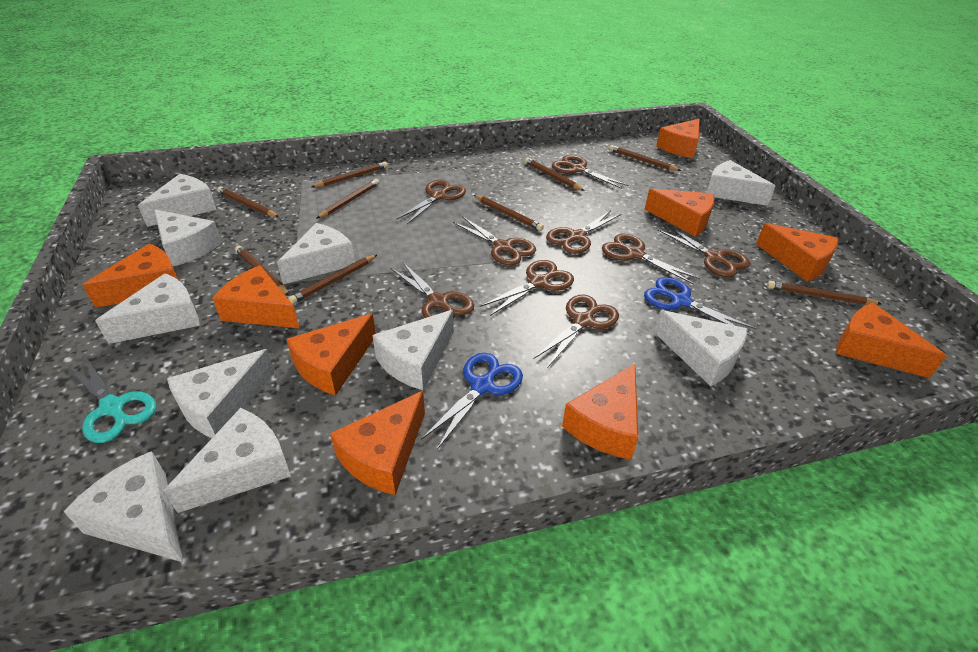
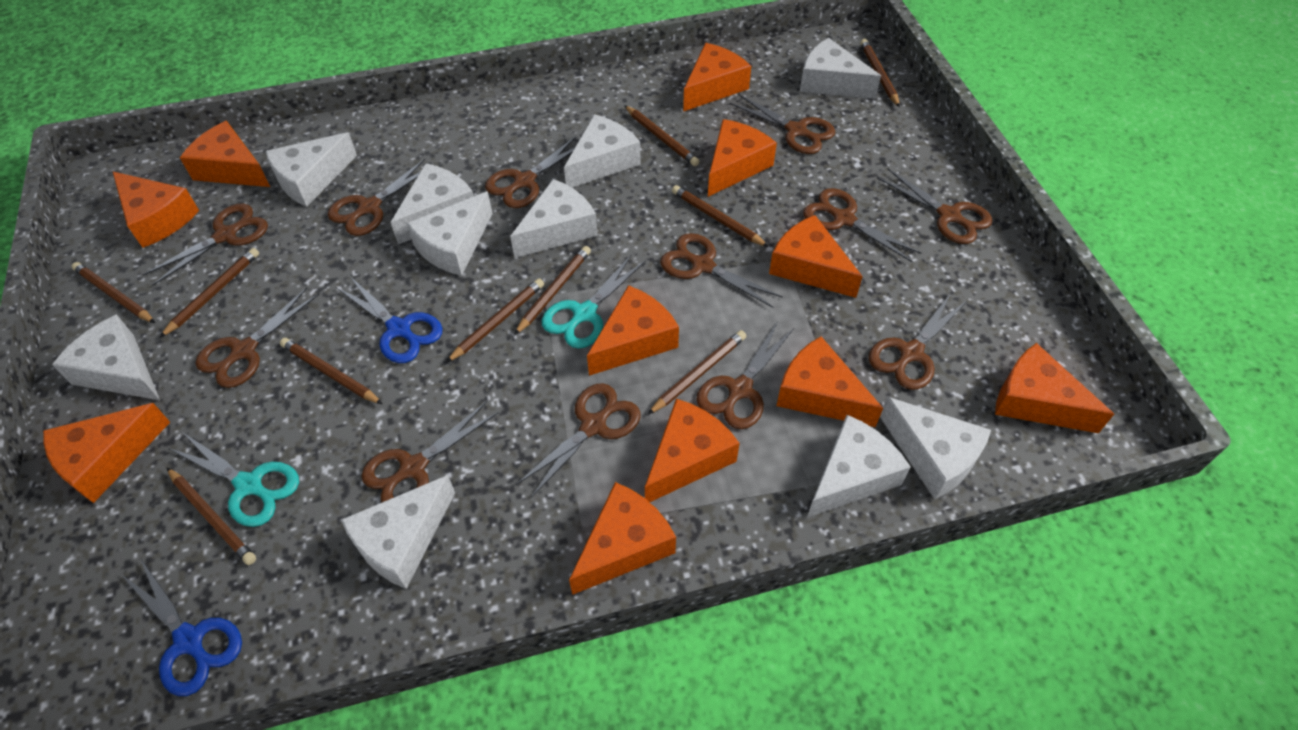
brown pencil: 9 -> 10
brown scissors: 9 -> 12
orange cheese: 9 -> 11
turquoise scissors: 1 -> 2

